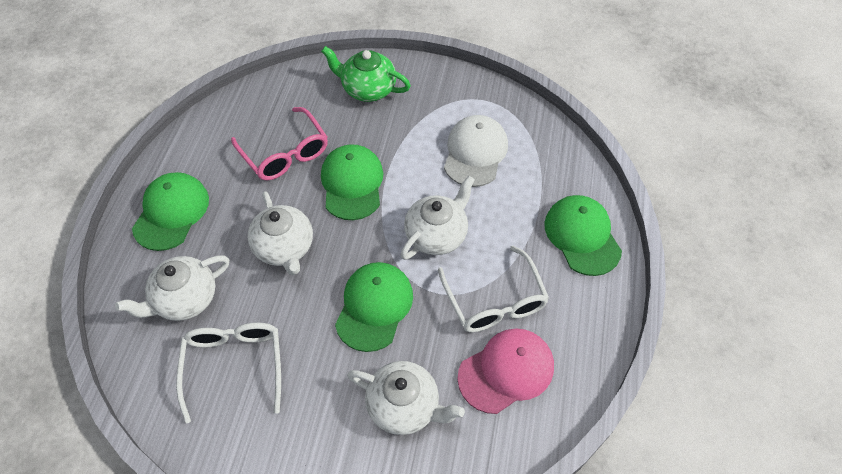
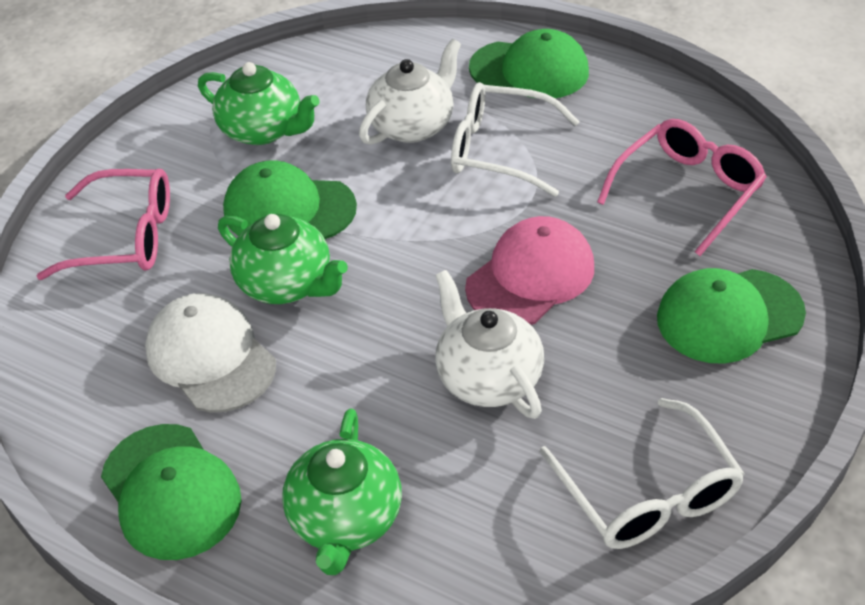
green teapot: 1 -> 3
pink glasses: 1 -> 2
white teapot: 4 -> 2

